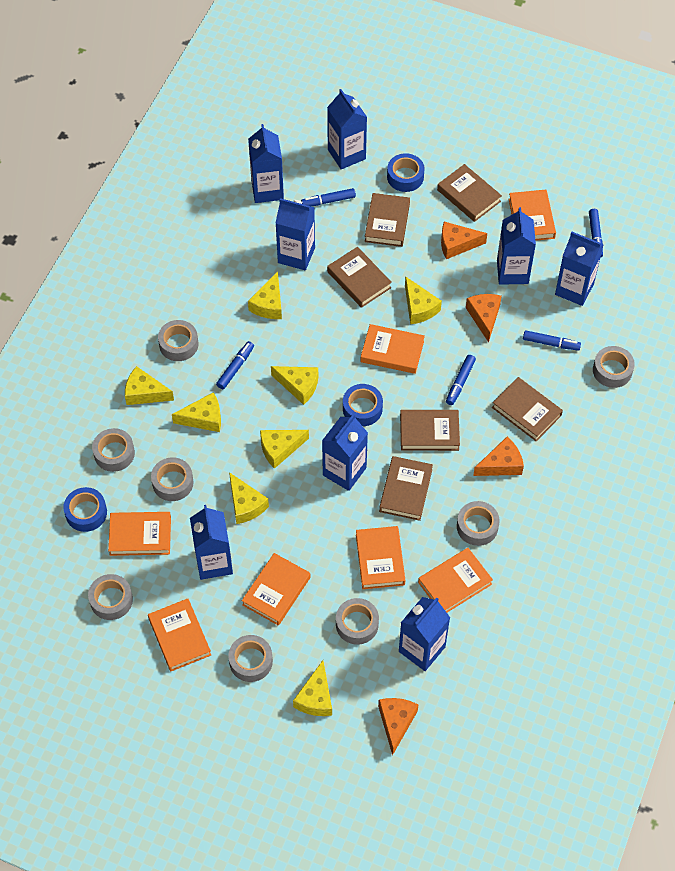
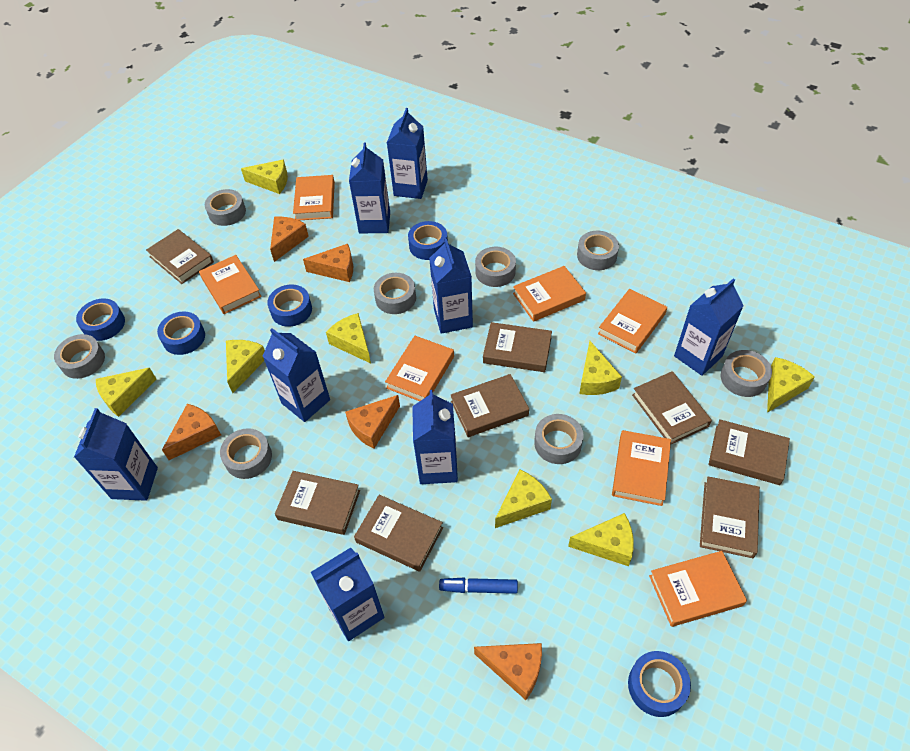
blue marker: 5 -> 1
blue tape: 3 -> 5
brown book: 6 -> 8
orange cheese: 4 -> 5

